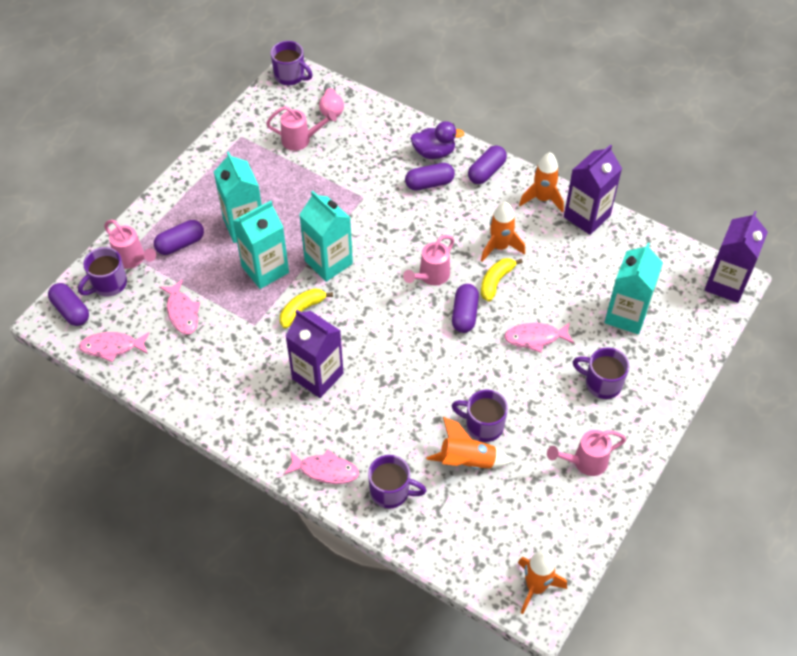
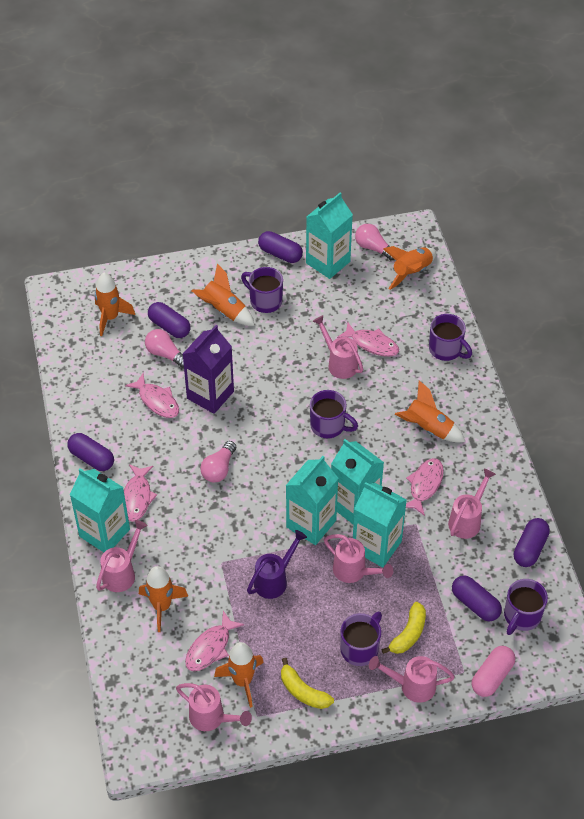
orange rocket: 4 -> 6
pink capsule: 0 -> 1
pink fish: 4 -> 5
pink light bulb: 1 -> 3
pink watering can: 4 -> 6
purple carton: 3 -> 1
purple duck: 1 -> 0
purple watering can: 0 -> 1
turquoise carton: 4 -> 5

